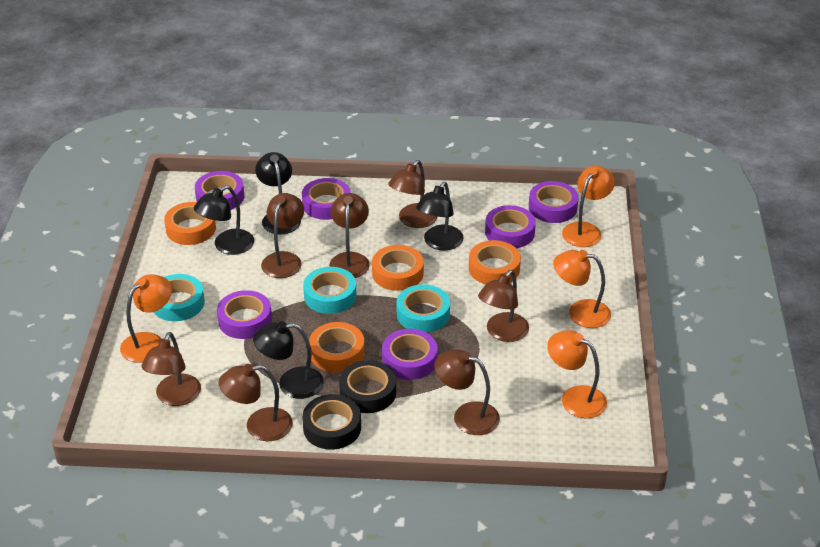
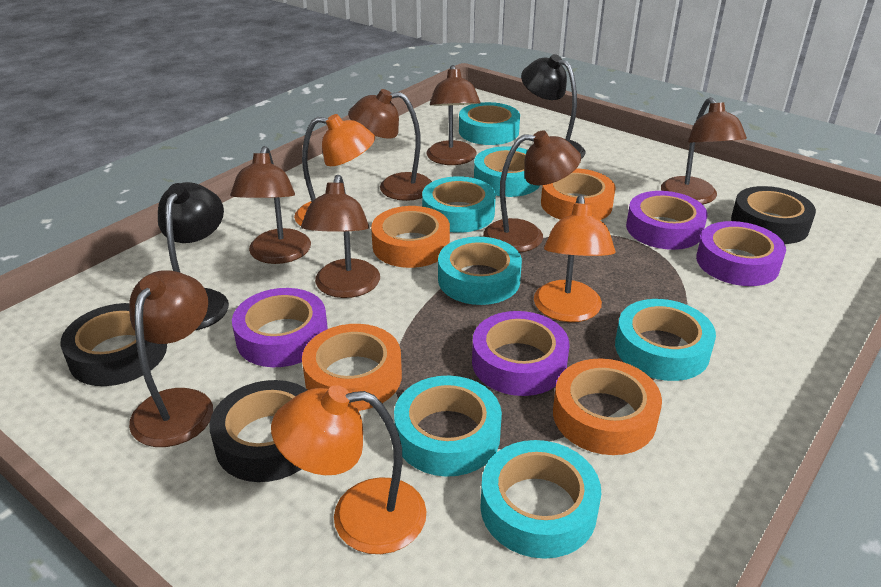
black lamp: 4 -> 2
black tape: 2 -> 3
orange lamp: 4 -> 3
purple tape: 6 -> 4
turquoise tape: 3 -> 7

